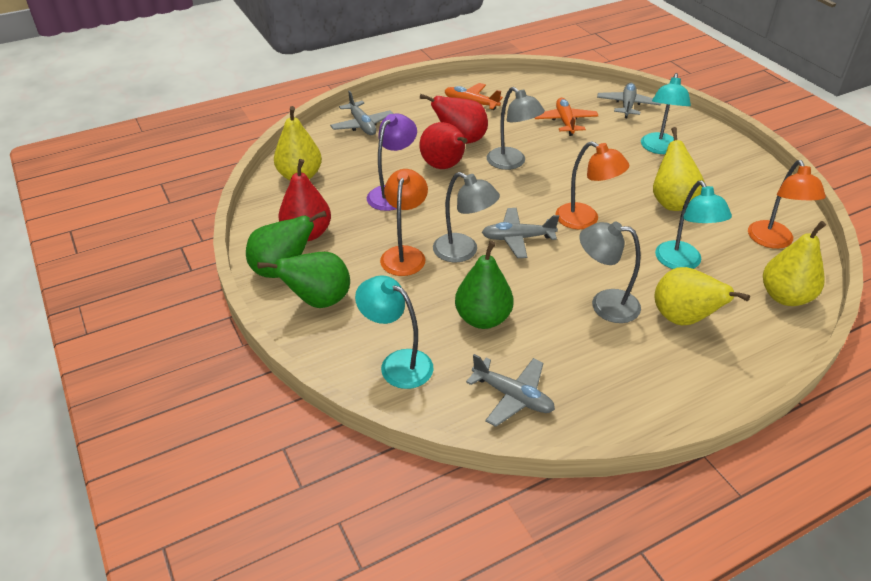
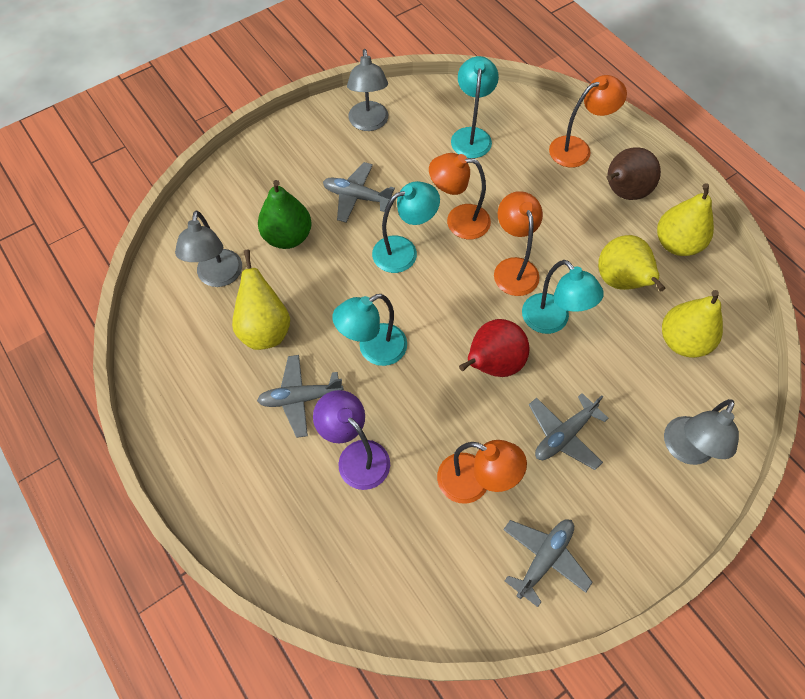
brown pear: 0 -> 1
green pear: 3 -> 1
orange lamp: 3 -> 4
orange plane: 2 -> 0
red pear: 3 -> 1
turquoise lamp: 3 -> 4

